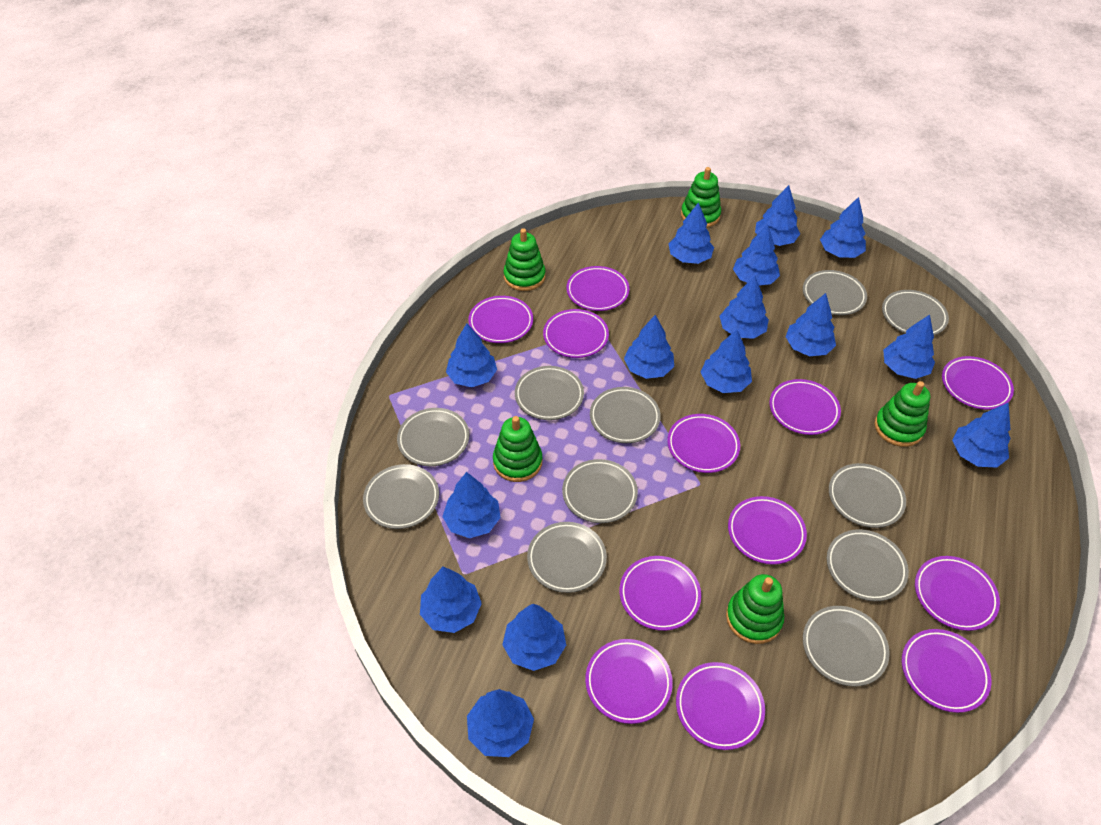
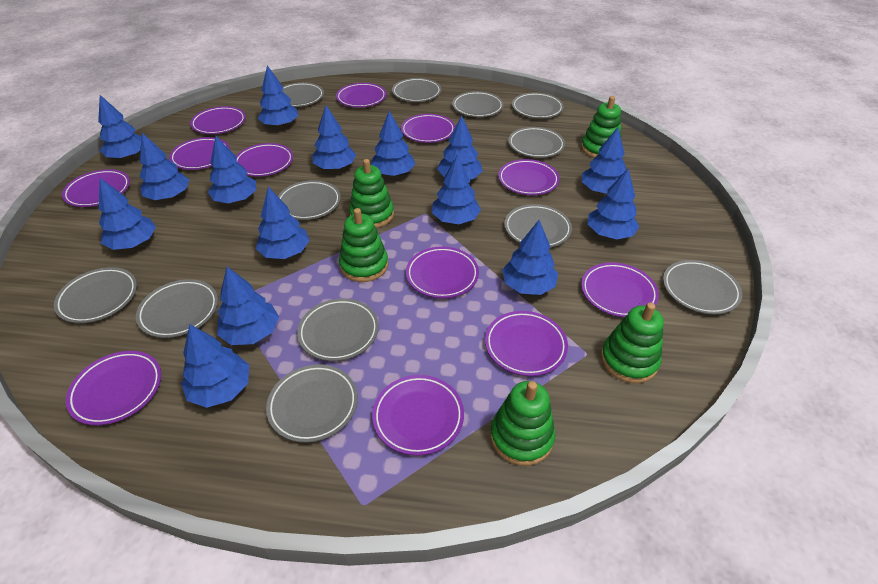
grey plate: 11 -> 12

